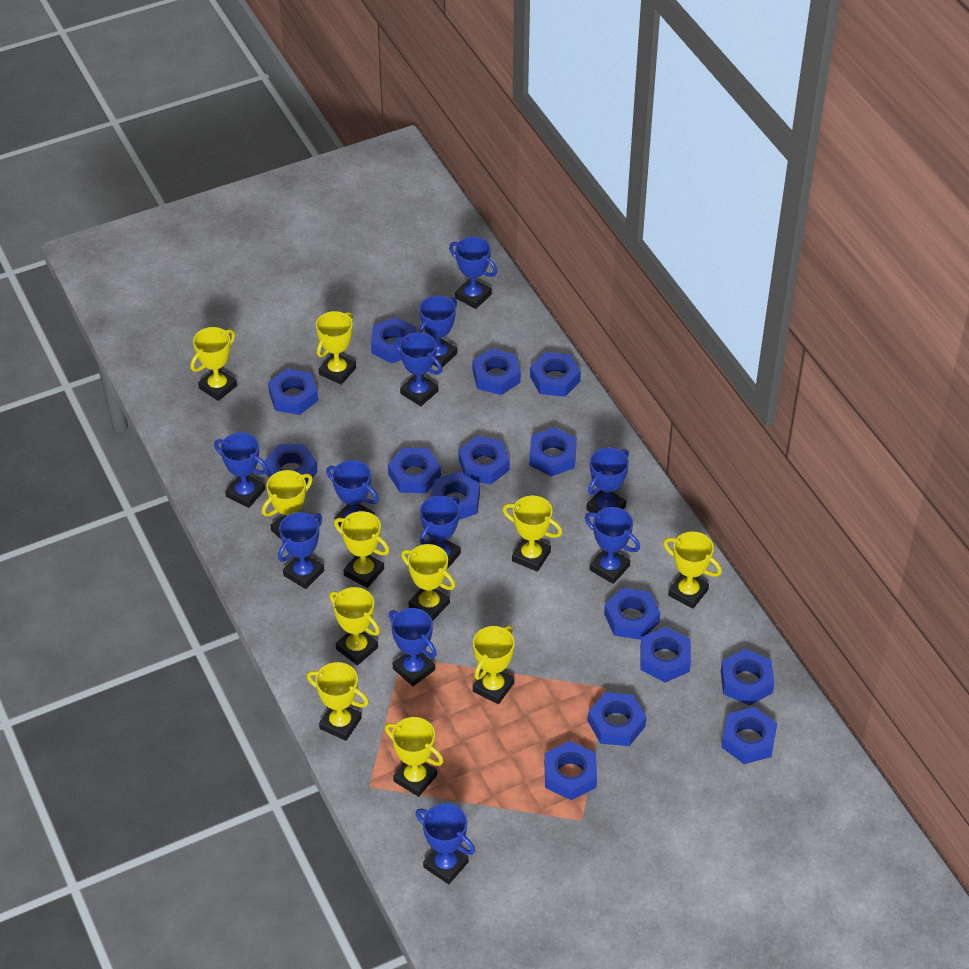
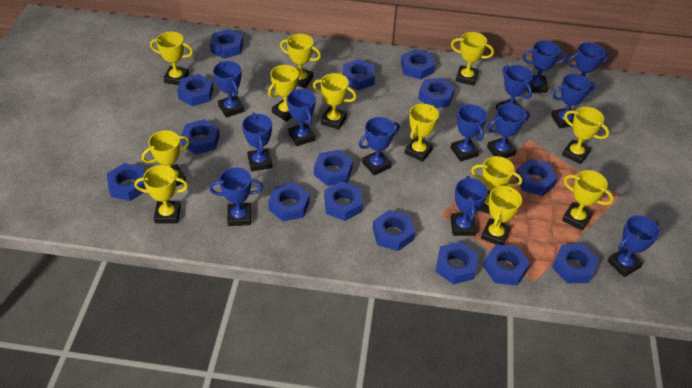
blue trophy: 11 -> 13
yellow trophy: 11 -> 12

